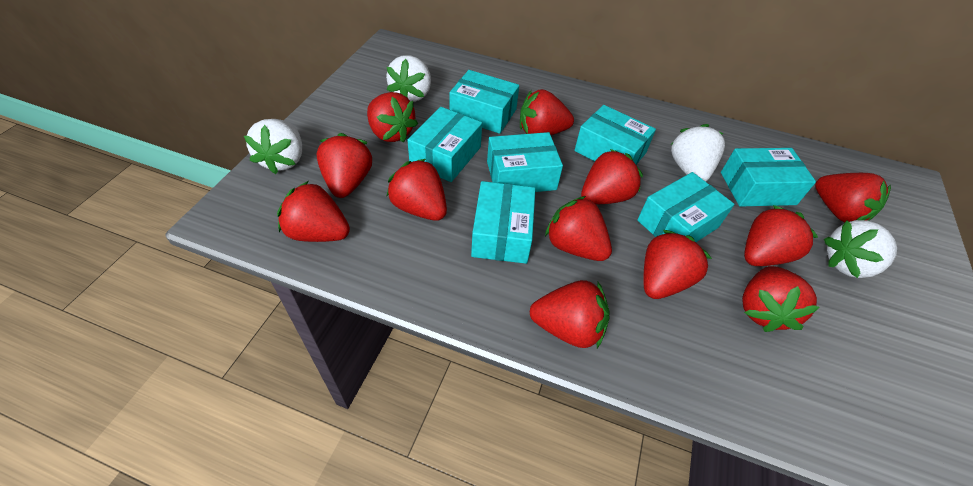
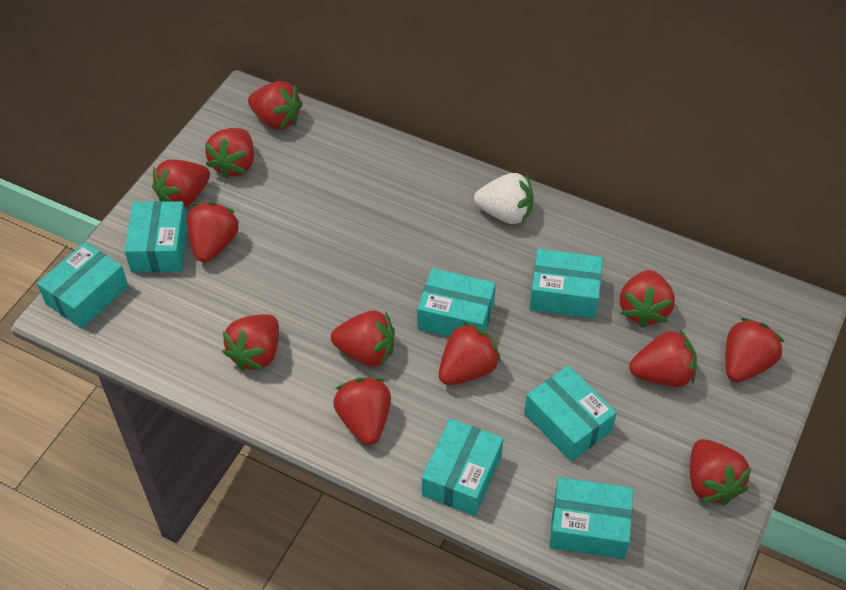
white strawberry: 4 -> 1

